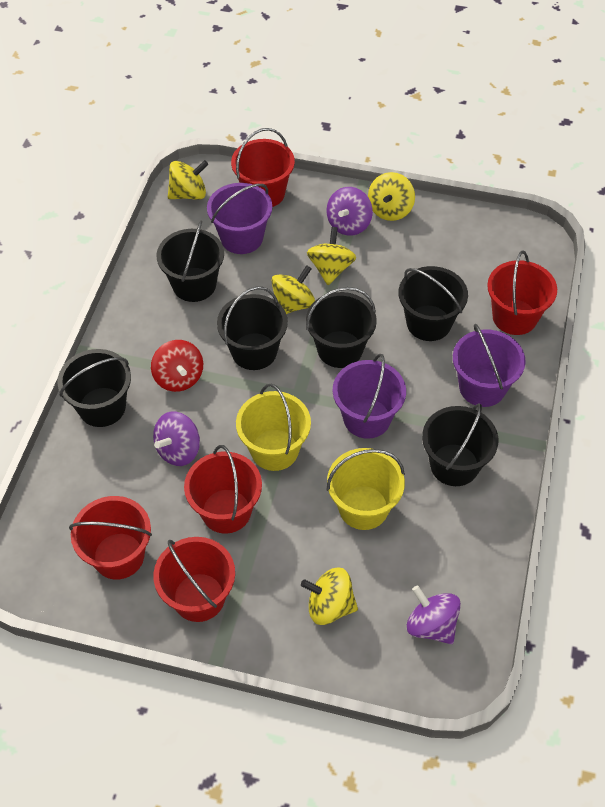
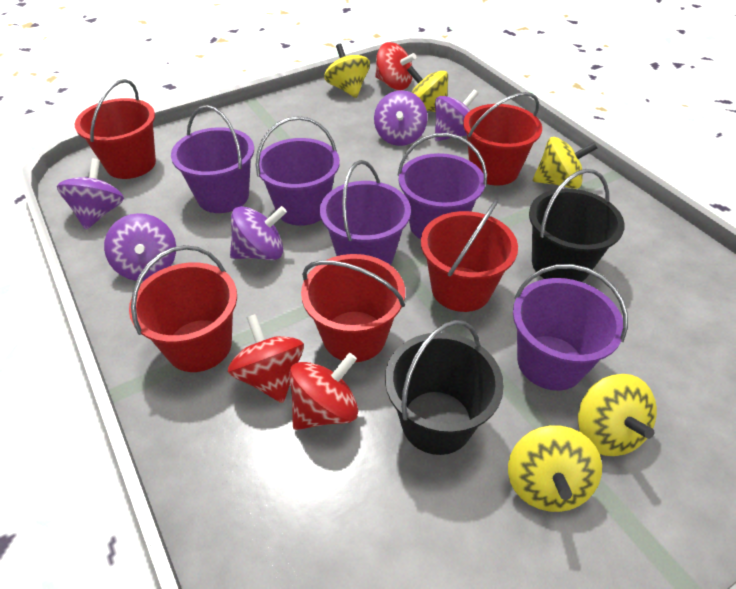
black bucket: 6 -> 2
purple bucket: 3 -> 5
purple spinning top: 3 -> 5
red spinning top: 1 -> 3
yellow bucket: 2 -> 0

